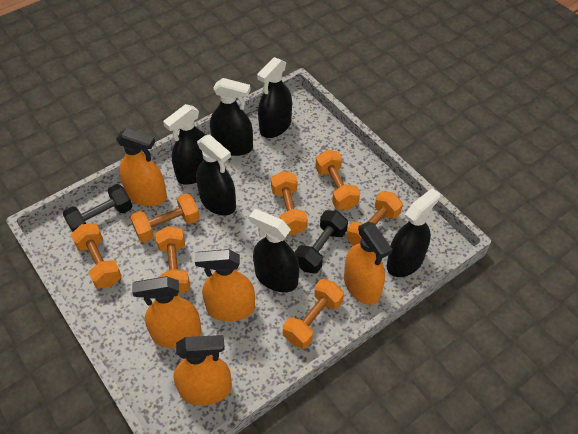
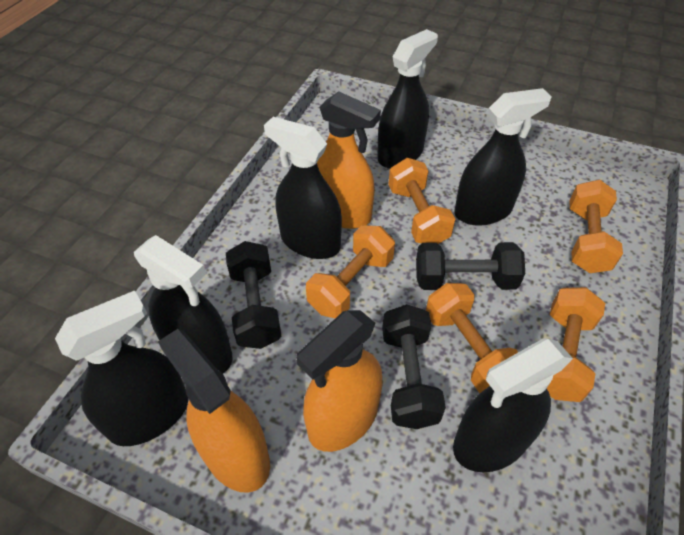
black dumbbell: 2 -> 3
orange dumbbell: 7 -> 5
orange spray bottle: 5 -> 3

